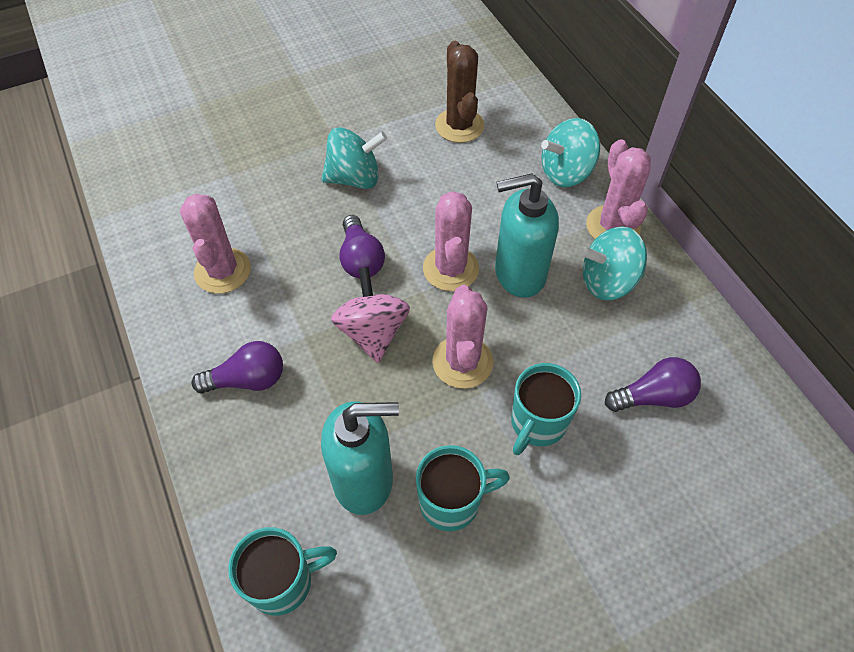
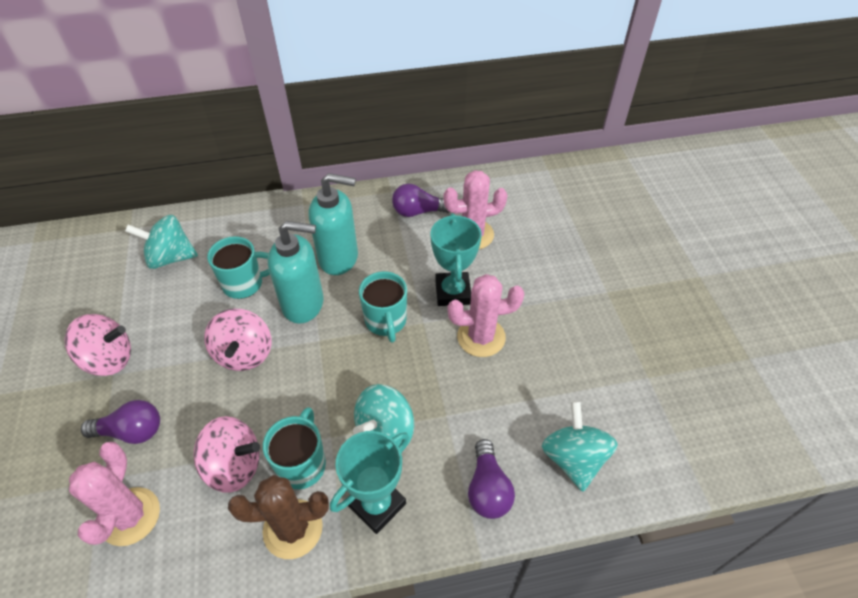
pink cactus: 4 -> 3
pink spinning top: 1 -> 3
turquoise trophy: 0 -> 2

